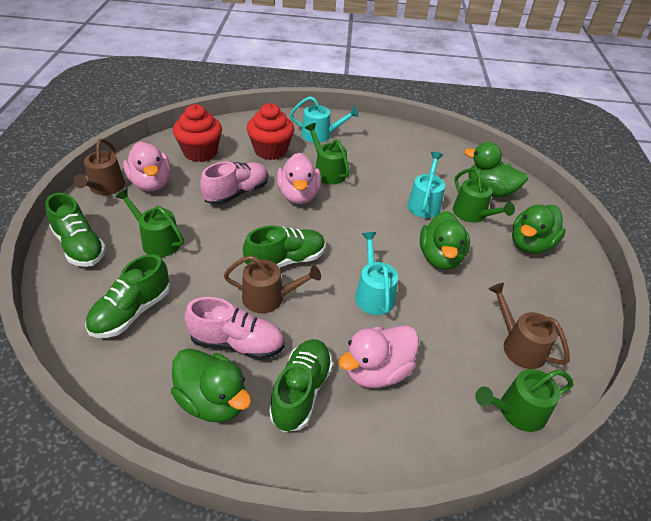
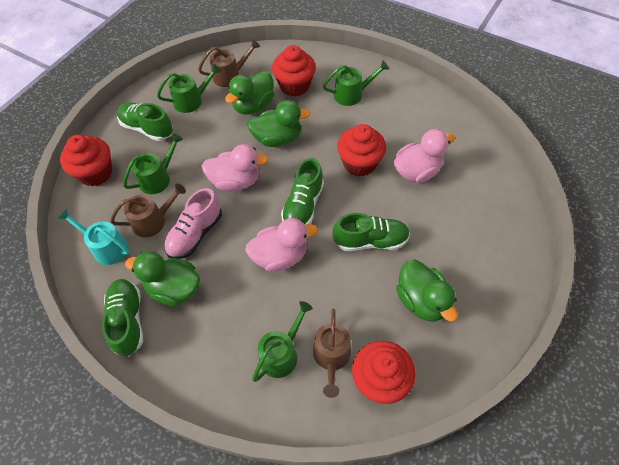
pink shoe: 2 -> 1
red cupcake: 2 -> 4
turquoise watering can: 3 -> 1

